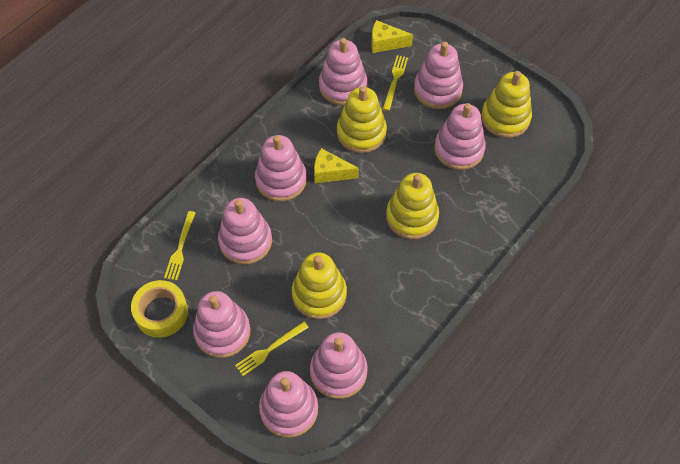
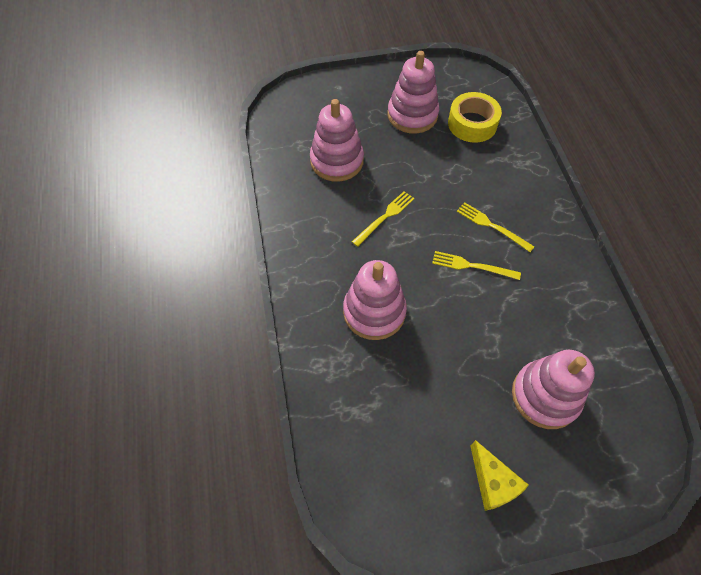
pink stacking toy: 8 -> 4
yellow cheese: 2 -> 1
yellow stacking toy: 4 -> 0

